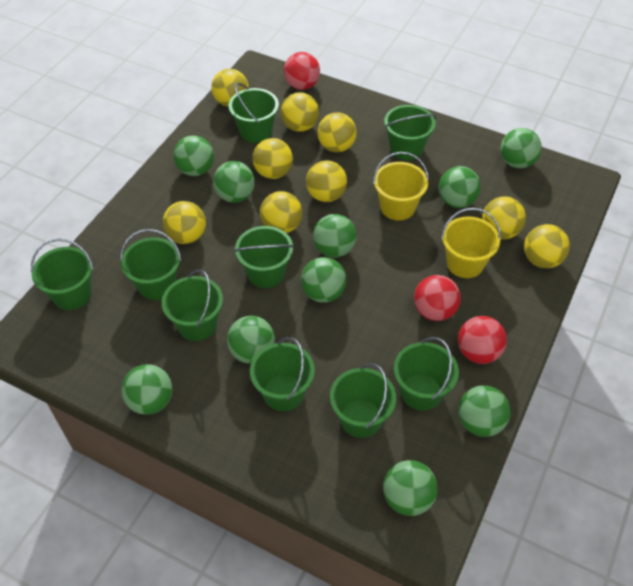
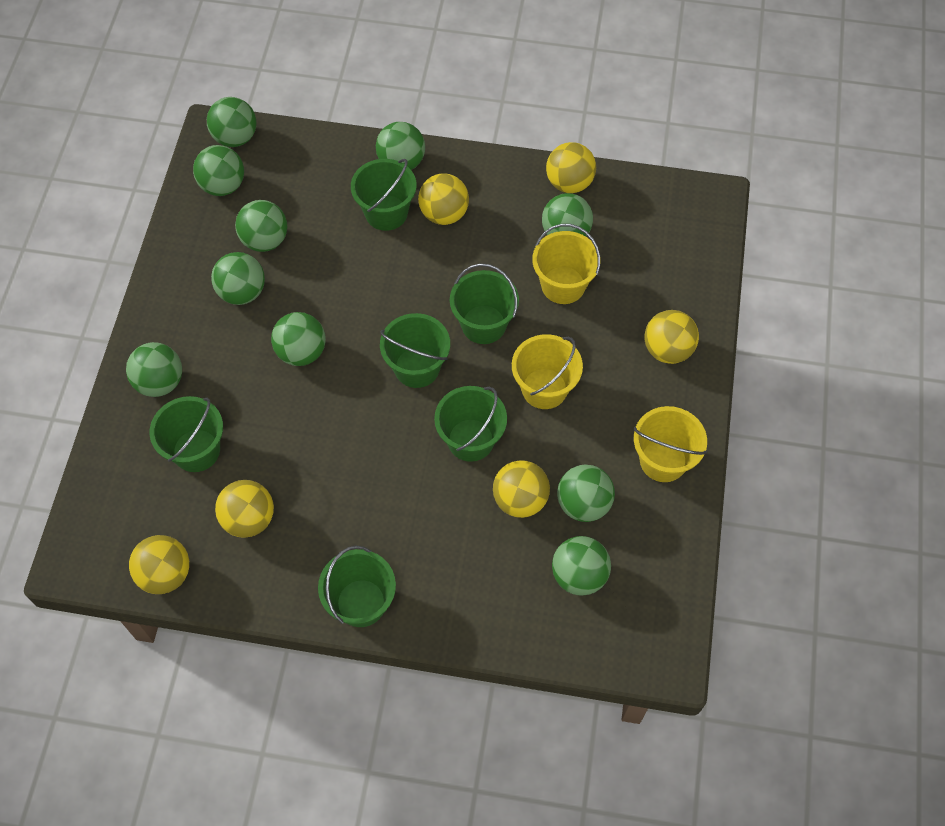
green bucket: 9 -> 6
red ball: 3 -> 0
yellow ball: 9 -> 6
yellow bucket: 2 -> 3

